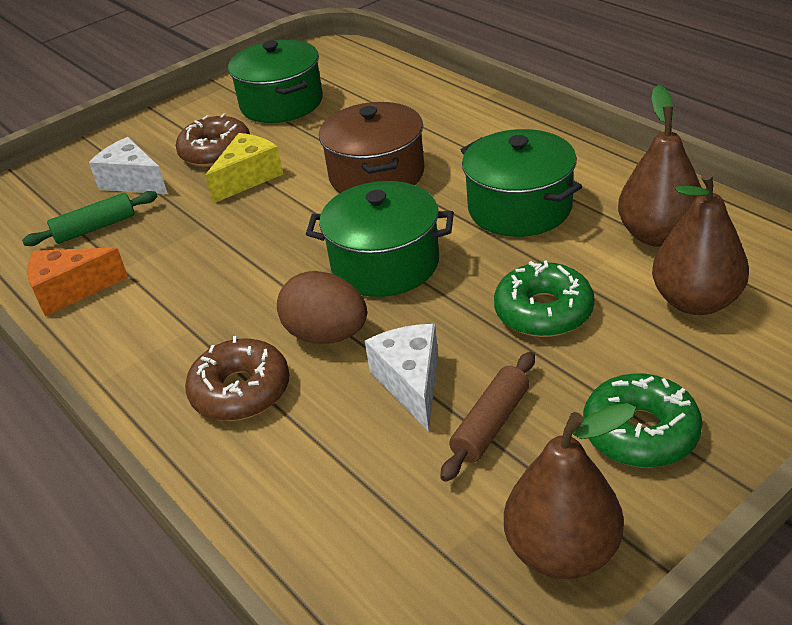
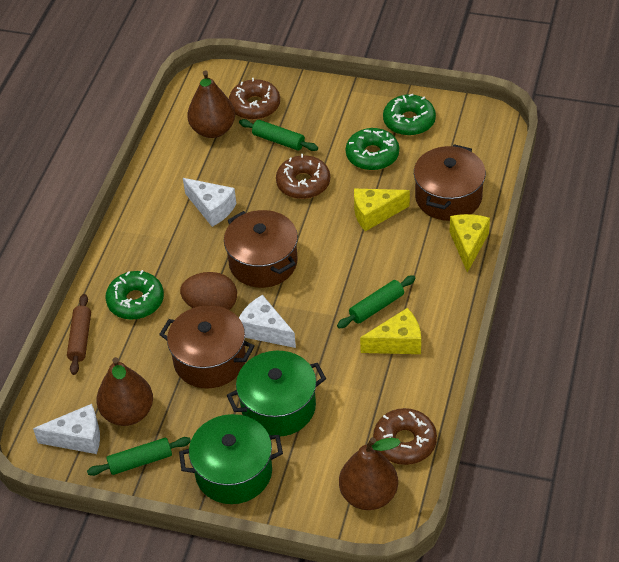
brown donut: 2 -> 3
brown pot: 1 -> 3
green donut: 2 -> 3
green pot: 3 -> 2
green rolling pin: 1 -> 3
orange cheese: 1 -> 0
white cheese: 2 -> 3
yellow cheese: 1 -> 3

